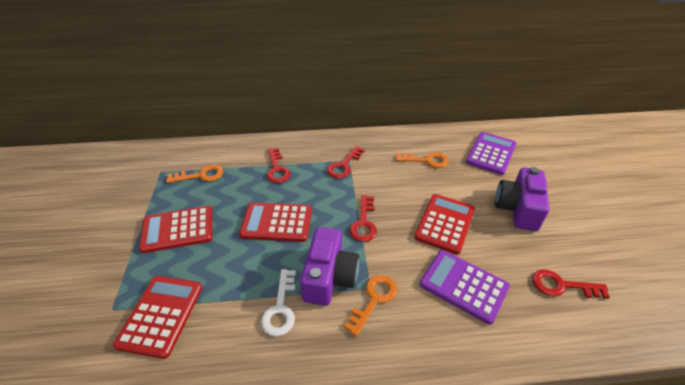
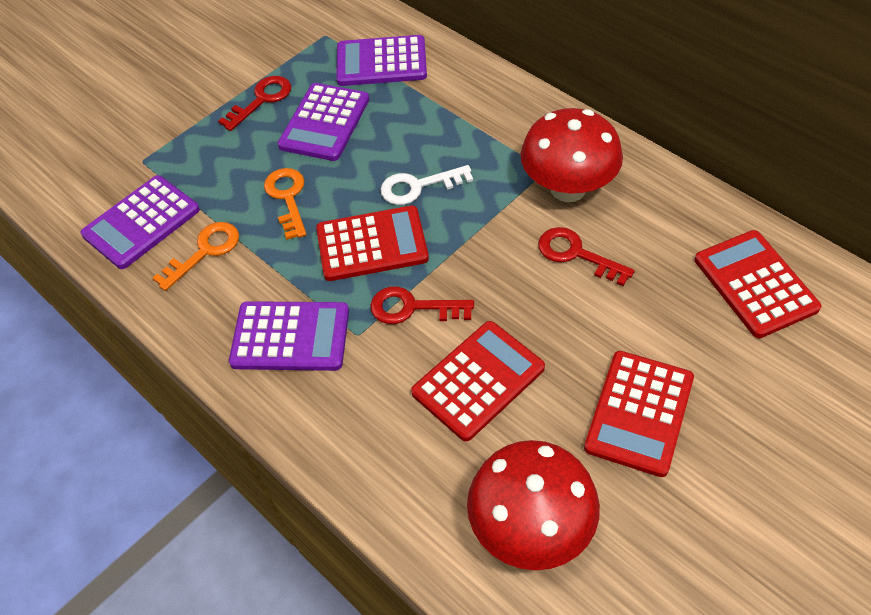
orange key: 3 -> 2
purple calculator: 2 -> 4
purple camera: 2 -> 0
red key: 4 -> 3
red mushroom: 0 -> 2

